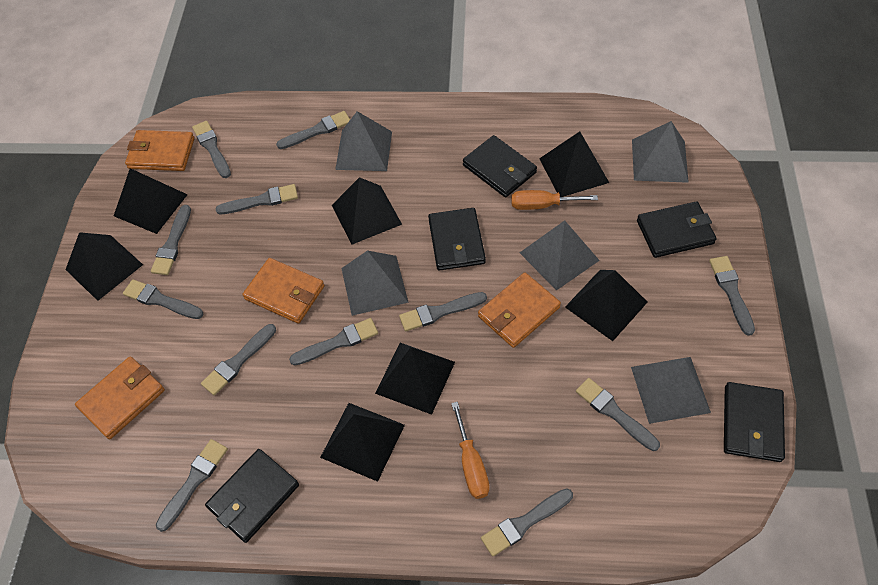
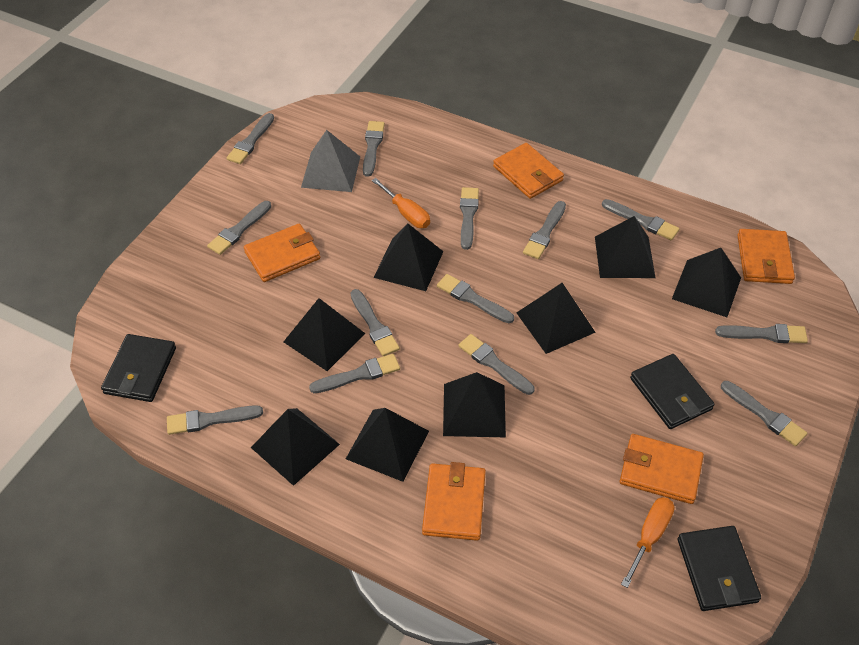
black pyramid: 7 -> 8
black wallet: 5 -> 3
grey brush: 12 -> 13
grey pyramid: 5 -> 1
orange wallet: 4 -> 5

